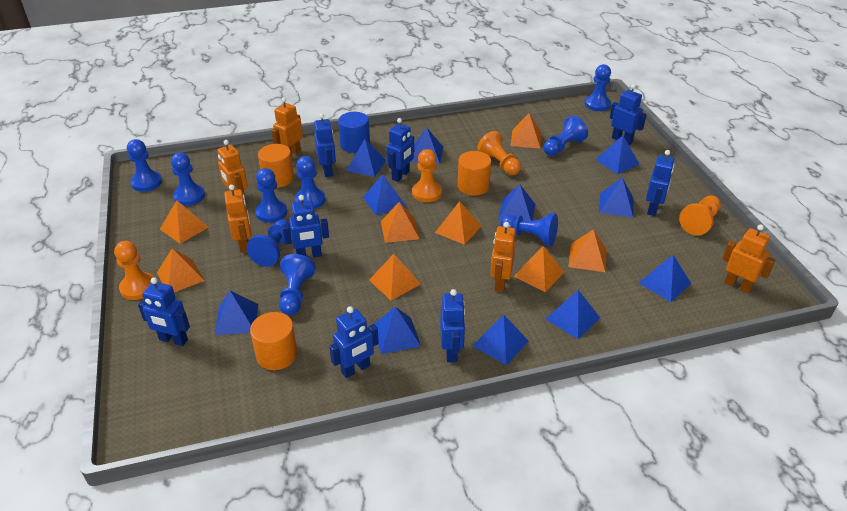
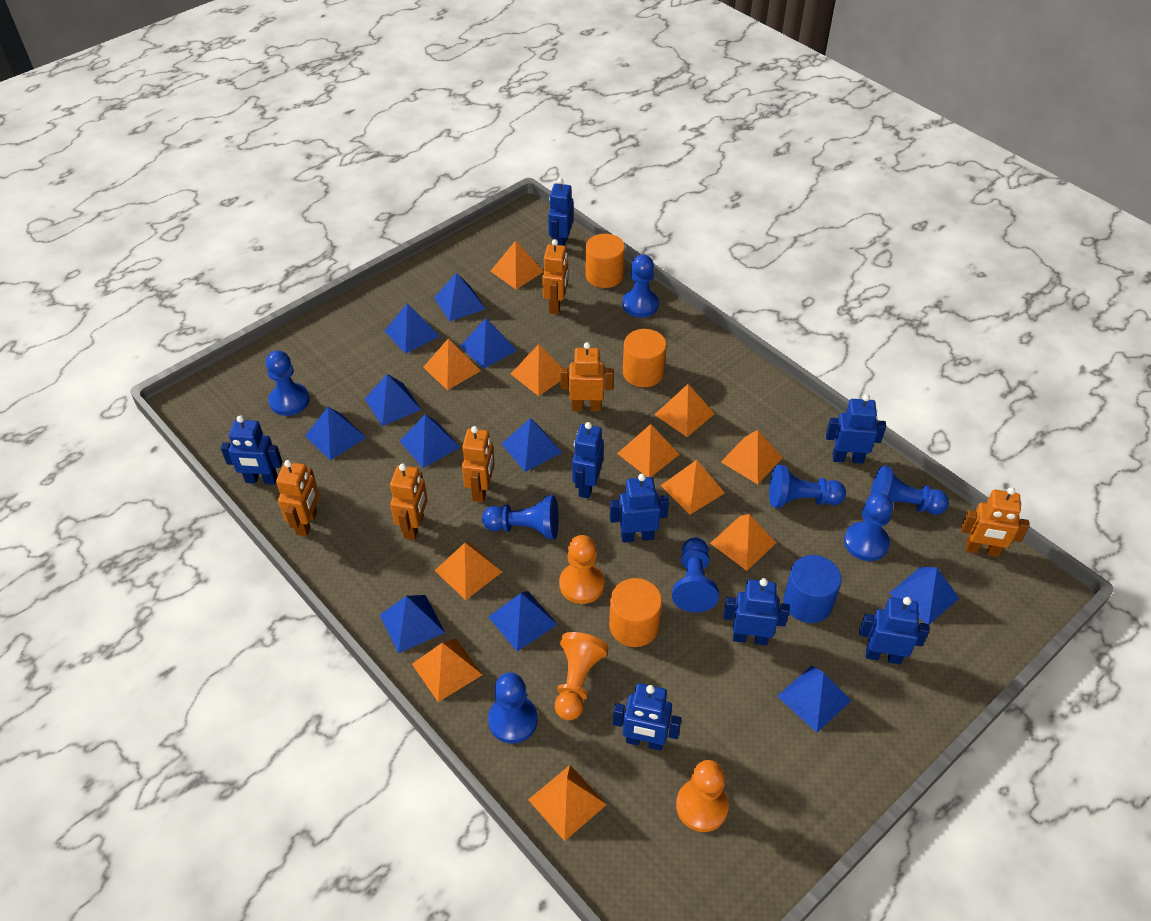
blue pawn: 9 -> 8
orange pawn: 4 -> 3
orange pyramid: 8 -> 11
orange robot: 5 -> 6

